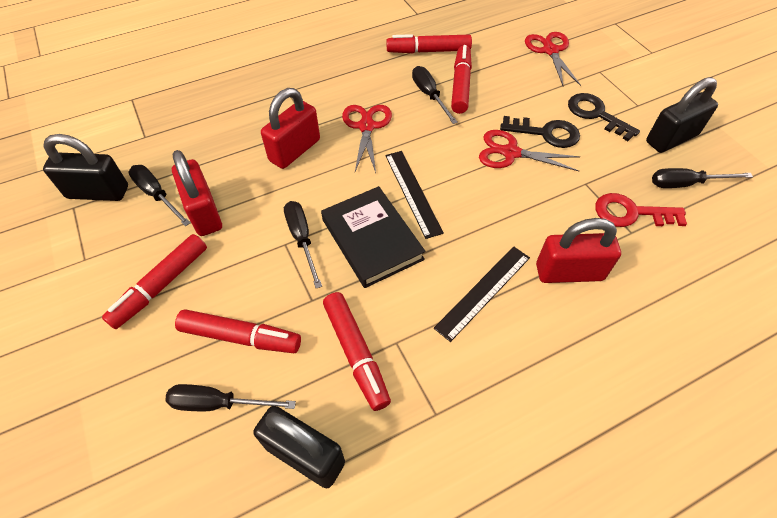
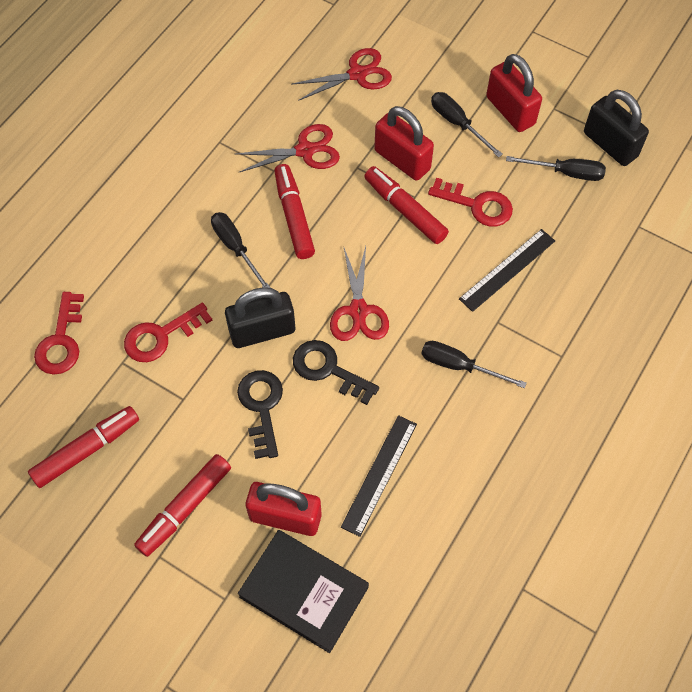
black padlock: 3 -> 2
black screwdriver: 5 -> 4
red key: 1 -> 3
red marker: 5 -> 4

